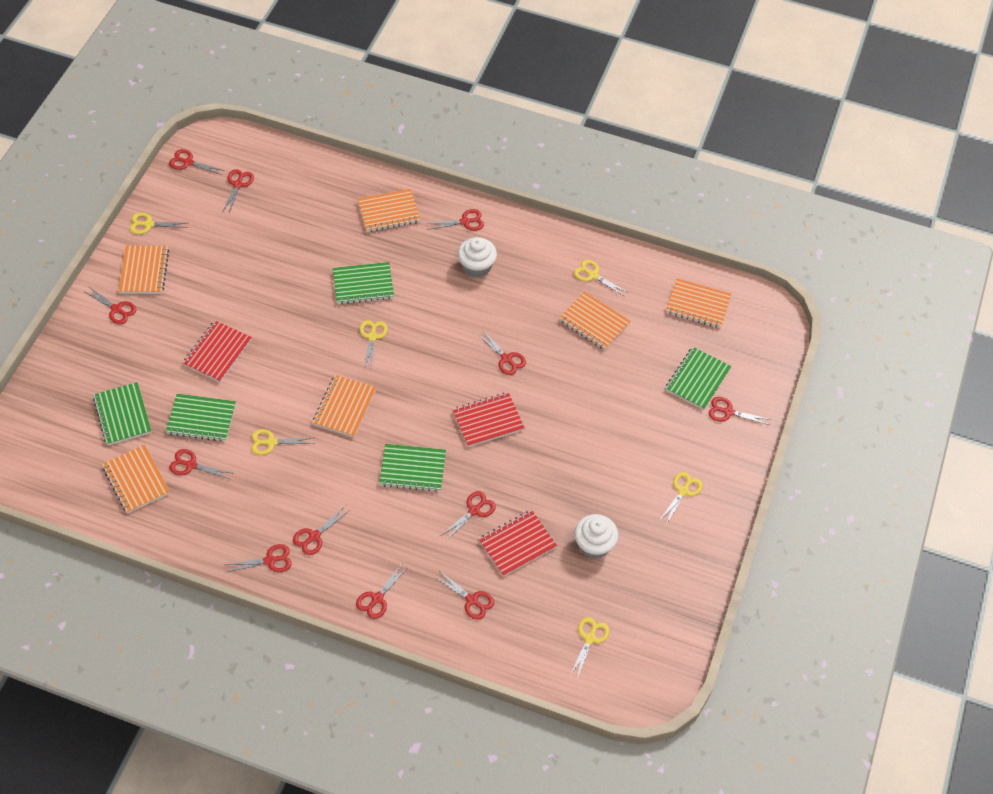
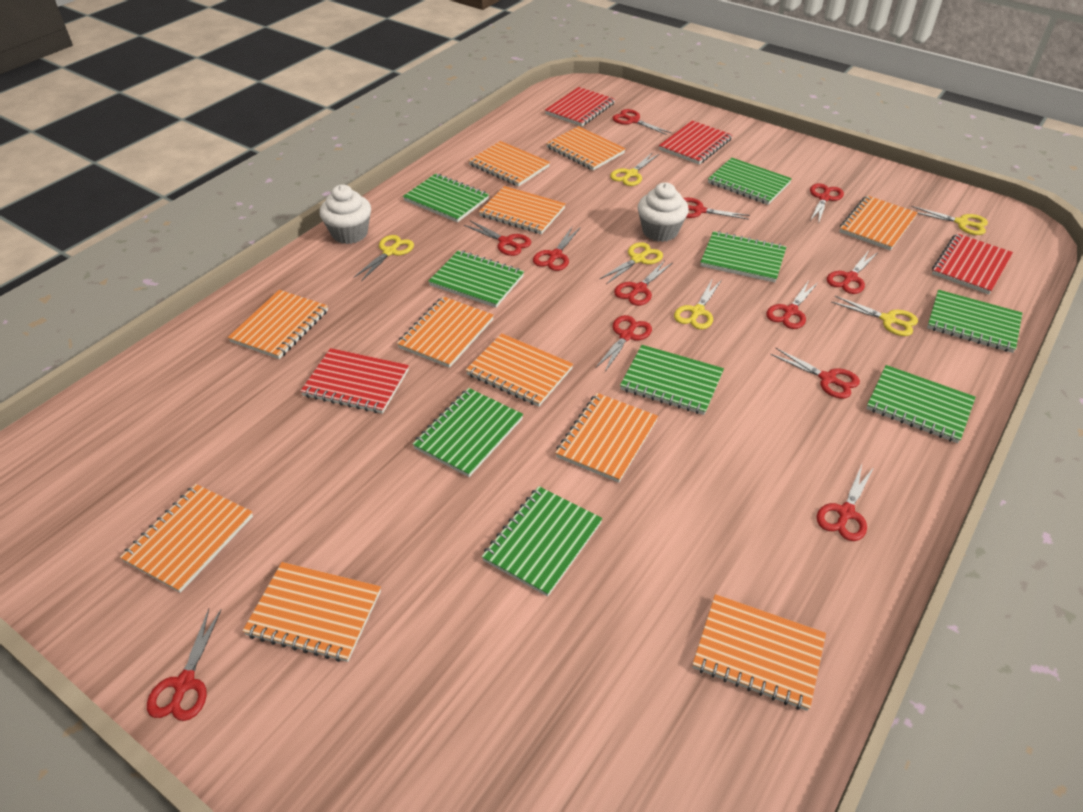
green notebook: 5 -> 9
orange notebook: 6 -> 11
red notebook: 3 -> 4

